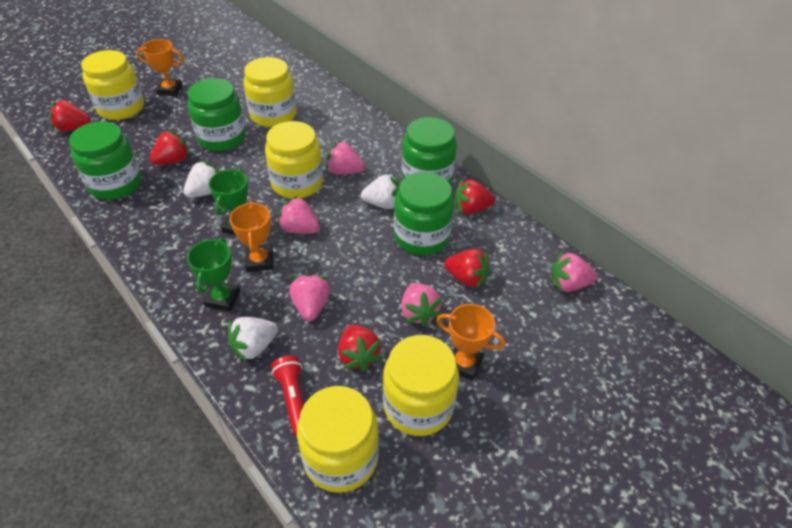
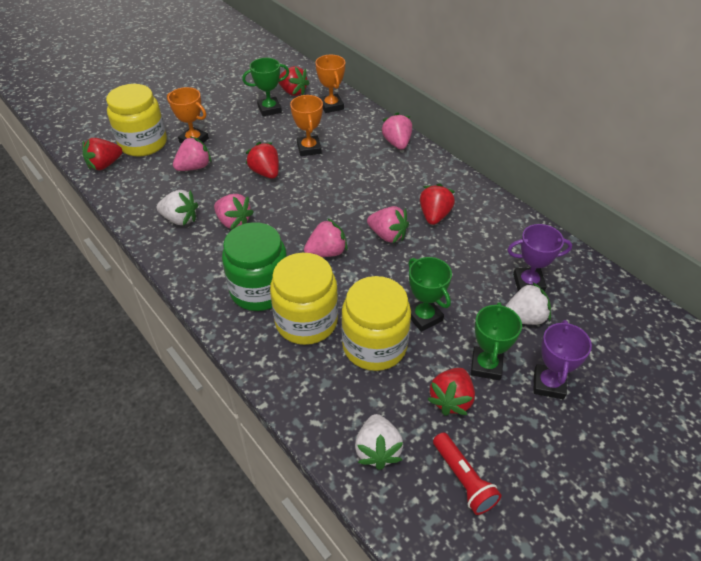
green jar: 4 -> 1
green trophy: 2 -> 3
purple trophy: 0 -> 2
yellow jar: 5 -> 3

